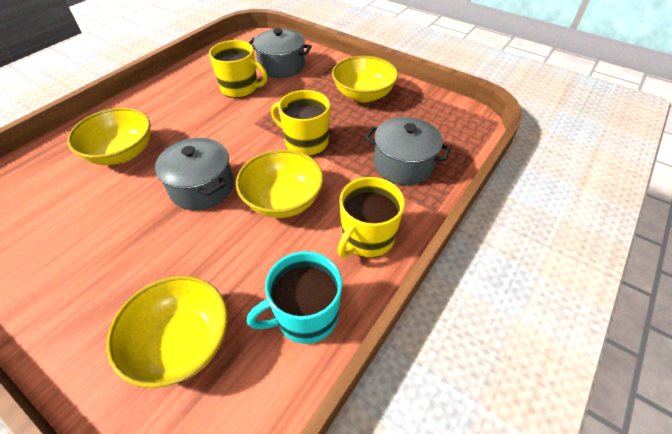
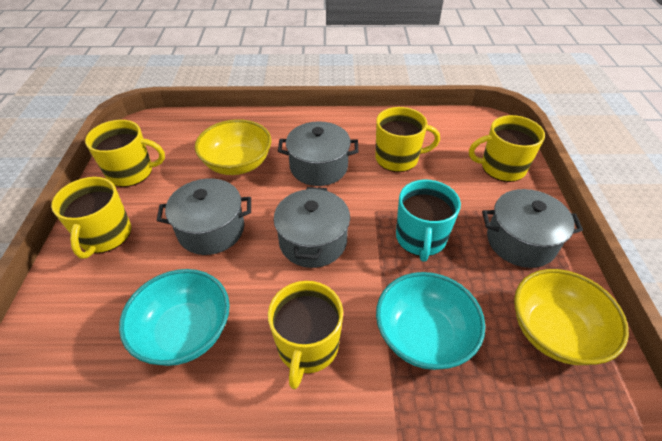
grey pot: 3 -> 4
turquoise bowl: 0 -> 2
yellow bowl: 4 -> 2
yellow mug: 3 -> 5

